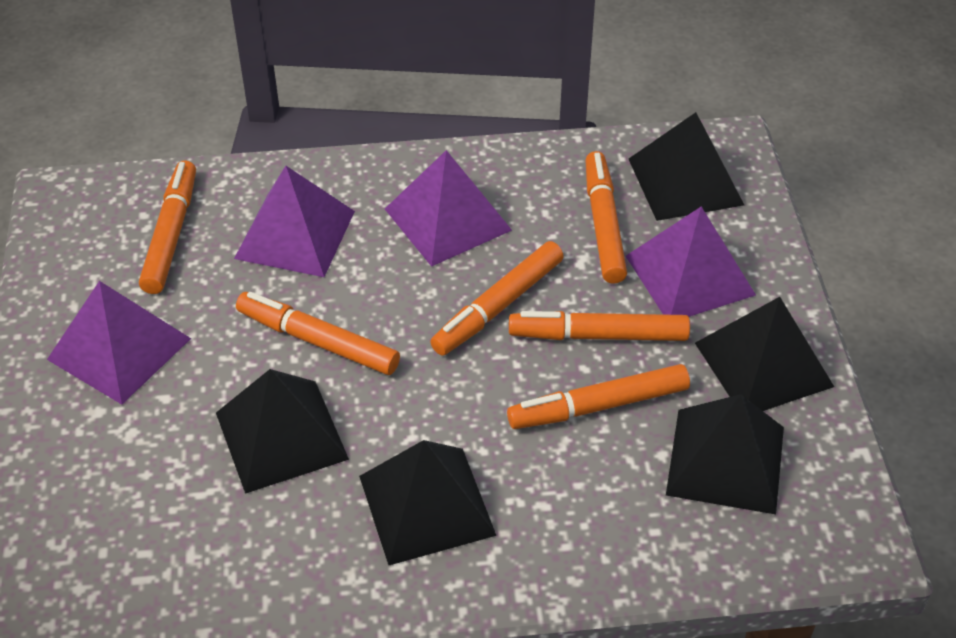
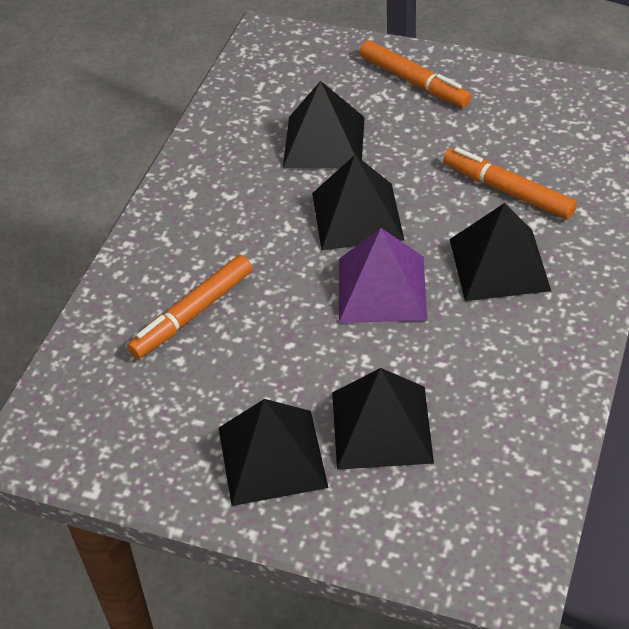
orange marker: 6 -> 3
purple pyramid: 4 -> 1

